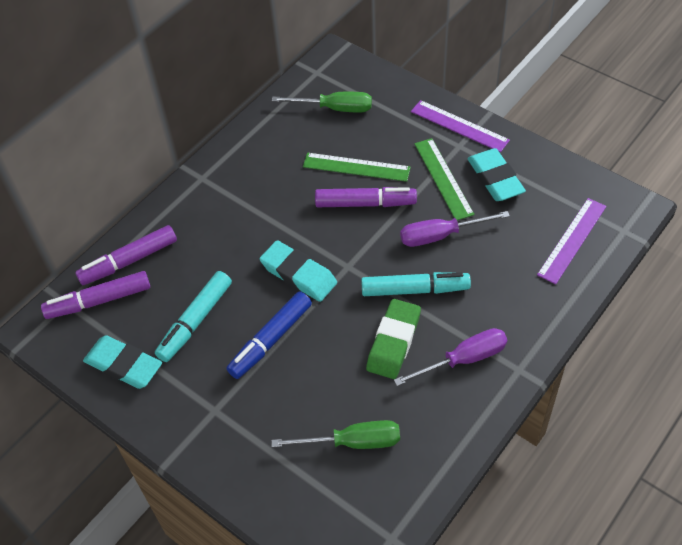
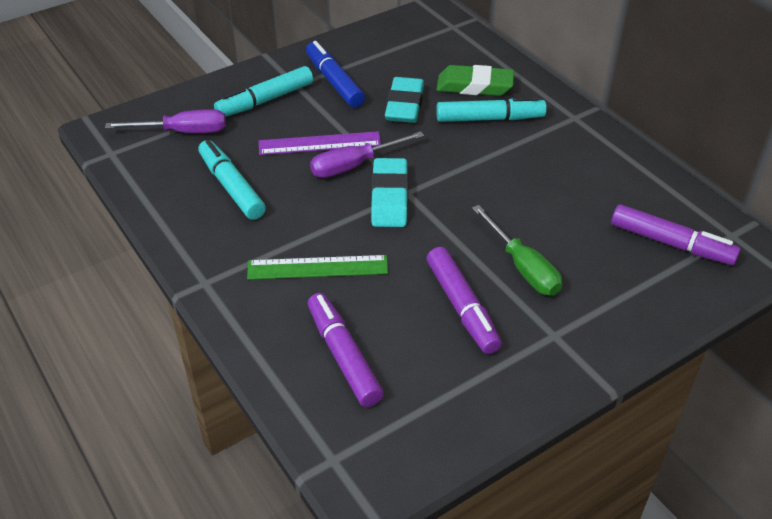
green ruler: 2 -> 1
green screwdriver: 2 -> 1
purple ruler: 2 -> 1
turquoise eraser: 3 -> 2
turquoise marker: 2 -> 3

